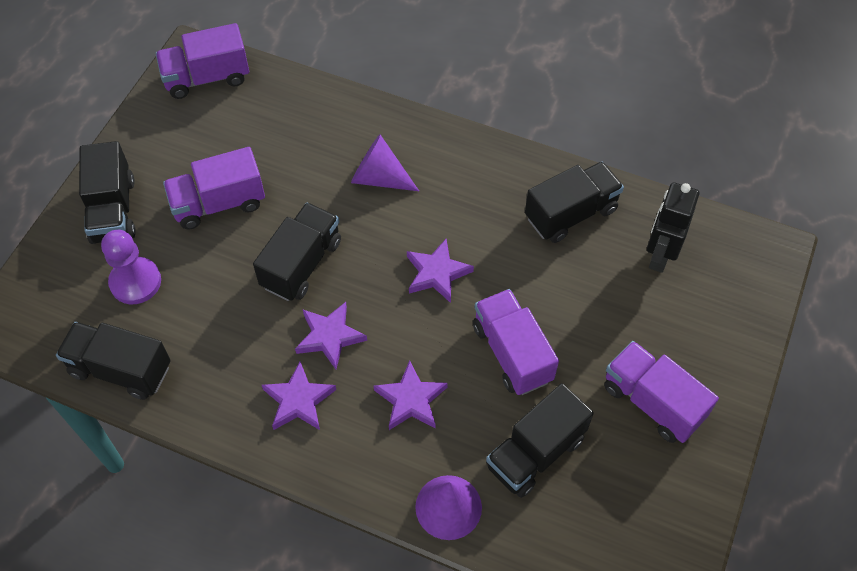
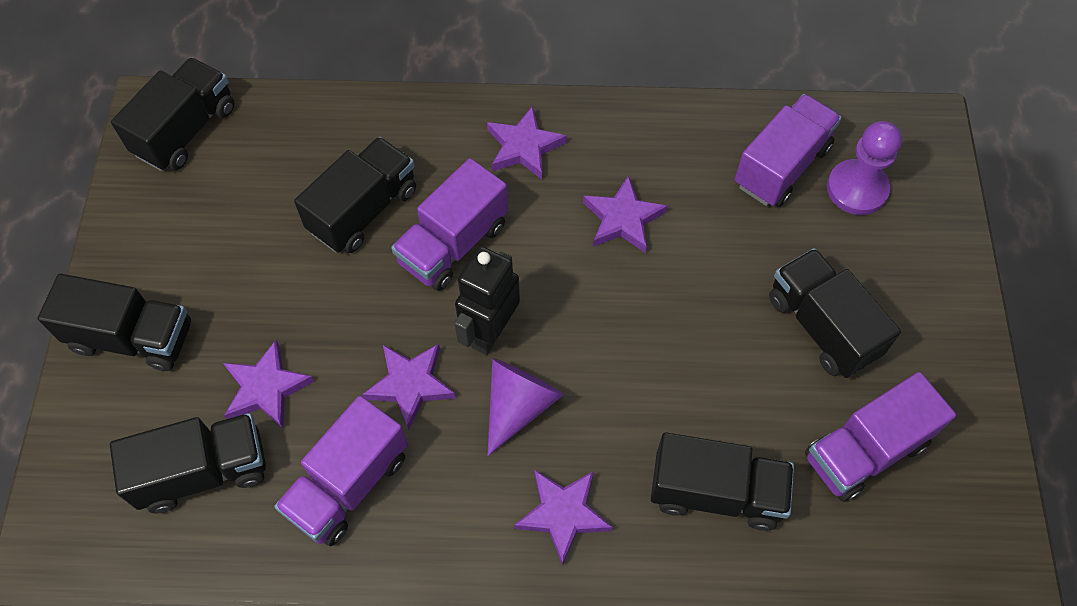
black truck: 5 -> 6
purple cone: 2 -> 1
purple star: 4 -> 5

